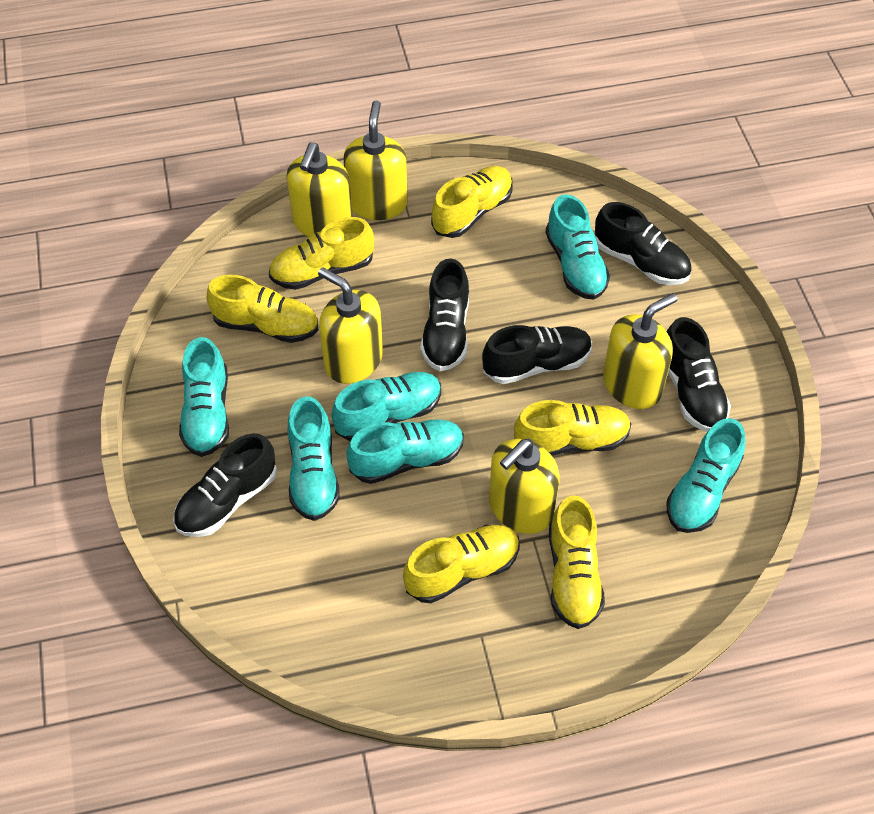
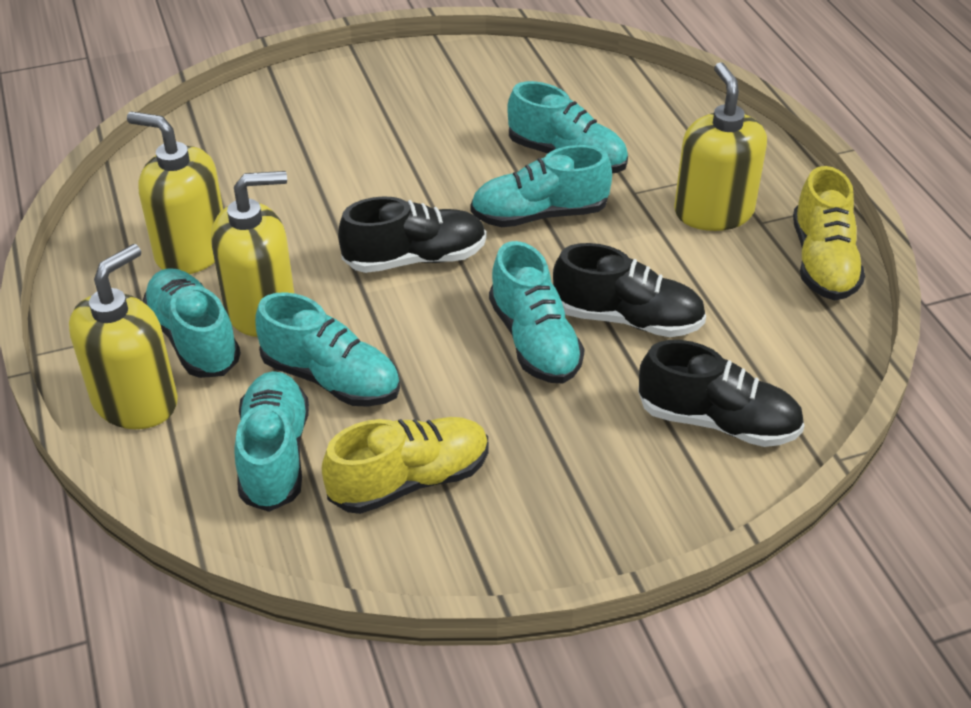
black shoe: 5 -> 3
yellow shoe: 6 -> 2
yellow soap dispenser: 5 -> 4

